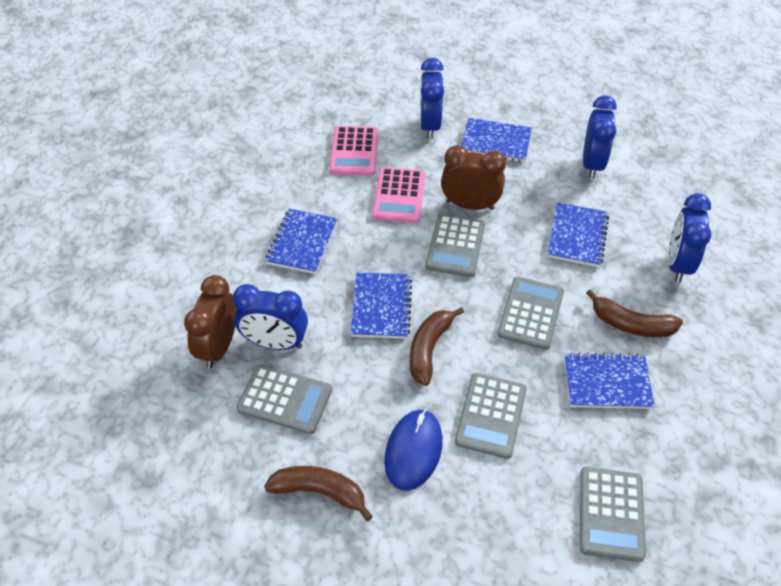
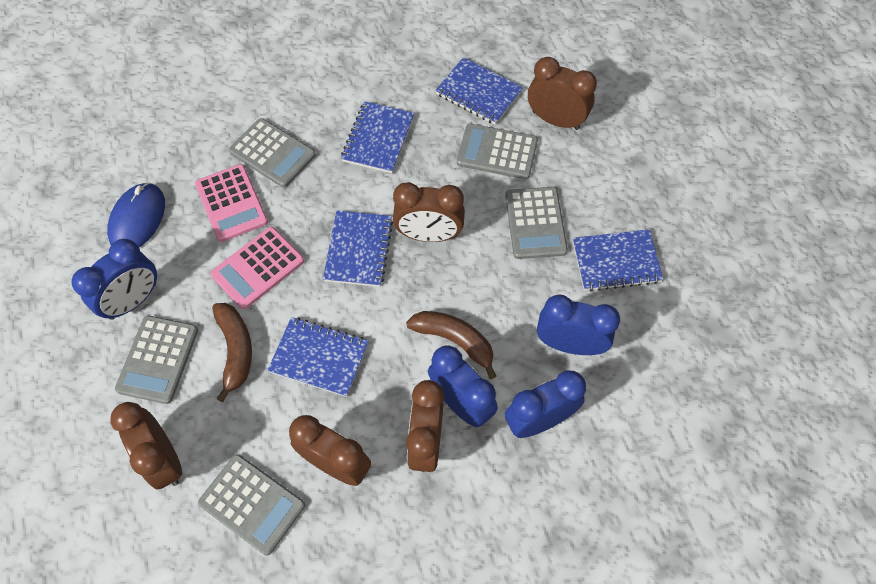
brown banana: 3 -> 2
brown clock: 2 -> 5

